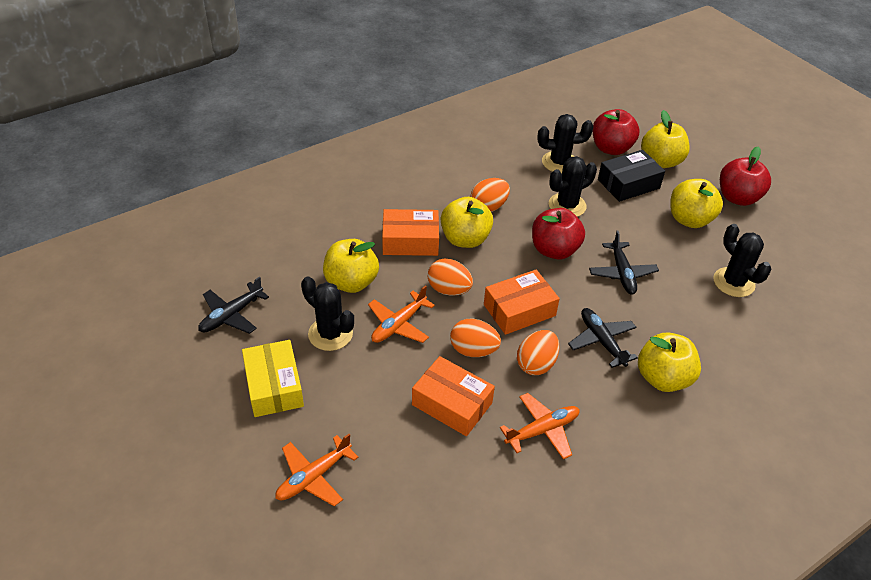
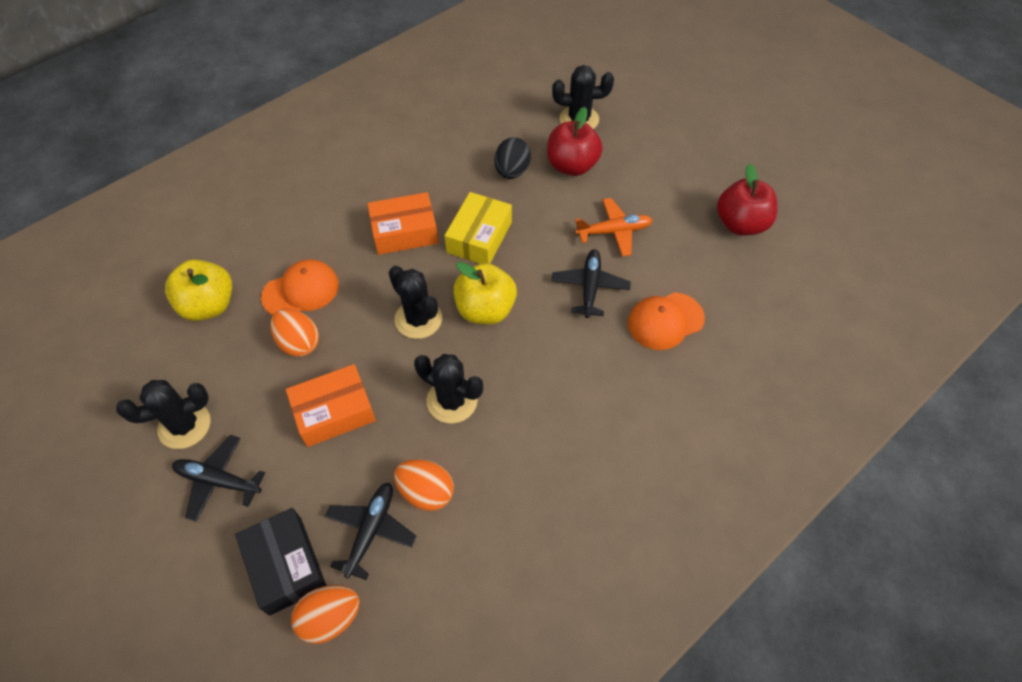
black egg: 0 -> 1
orange box: 3 -> 2
orange cap: 0 -> 2
orange egg: 4 -> 3
orange plane: 3 -> 1
red apple: 3 -> 2
yellow apple: 5 -> 2

